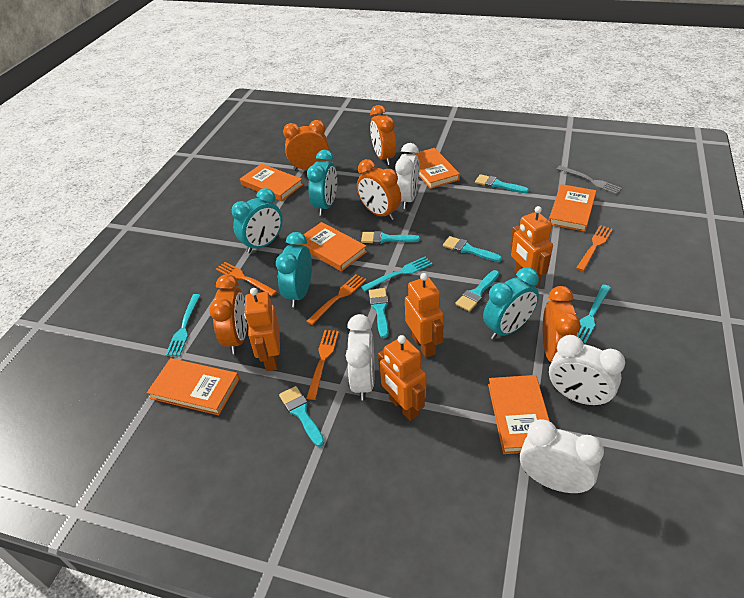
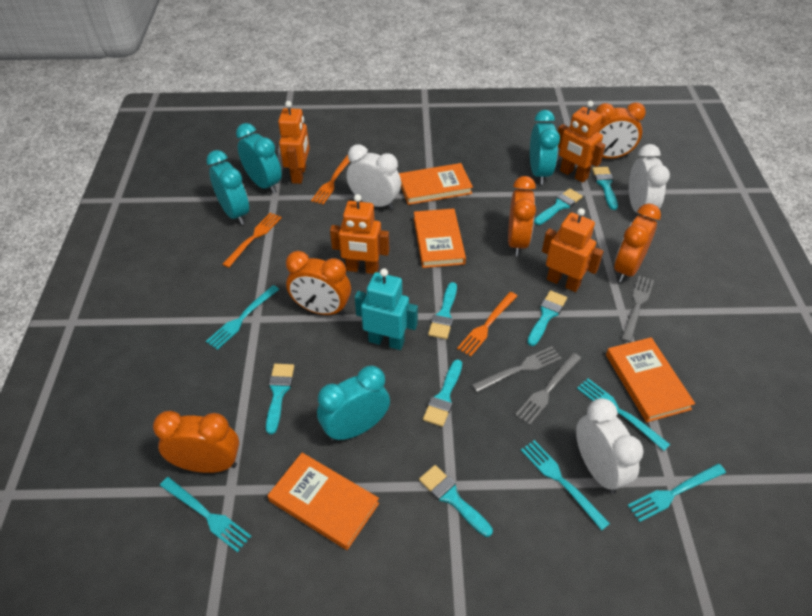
grey fork: 1 -> 3
orange book: 6 -> 4
orange fork: 4 -> 3
turquoise brush: 6 -> 7
turquoise fork: 3 -> 5
turquoise robot: 0 -> 1
white clock: 4 -> 3

